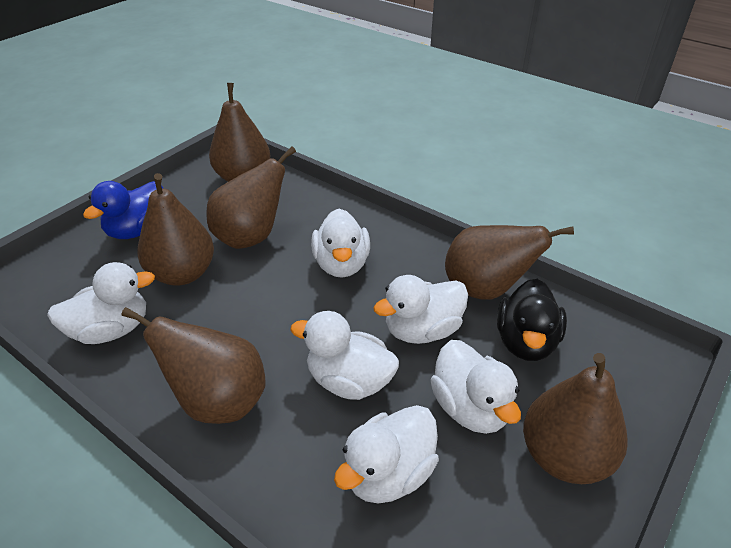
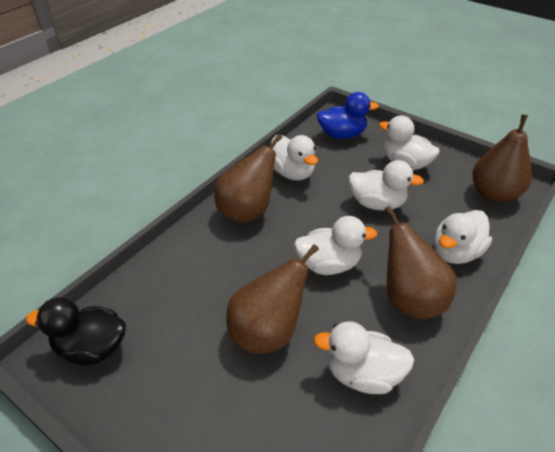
brown pear: 6 -> 4

